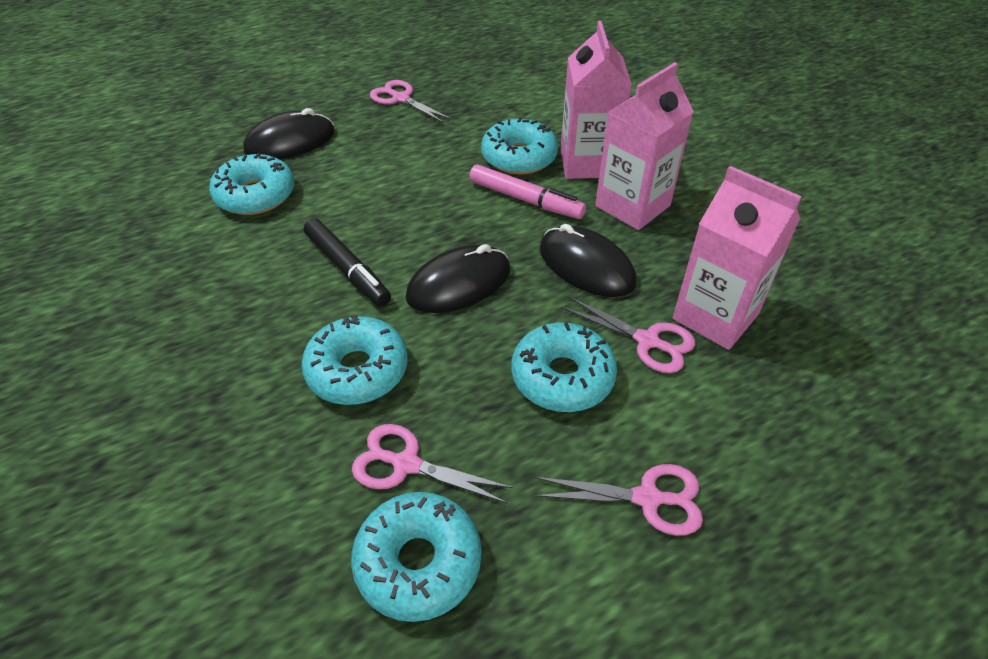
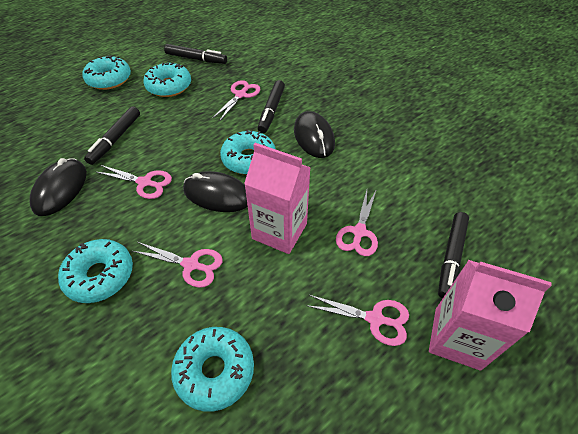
black marker: 1 -> 4
pink carton: 3 -> 2
pink marker: 1 -> 0
pink scissors: 4 -> 5

